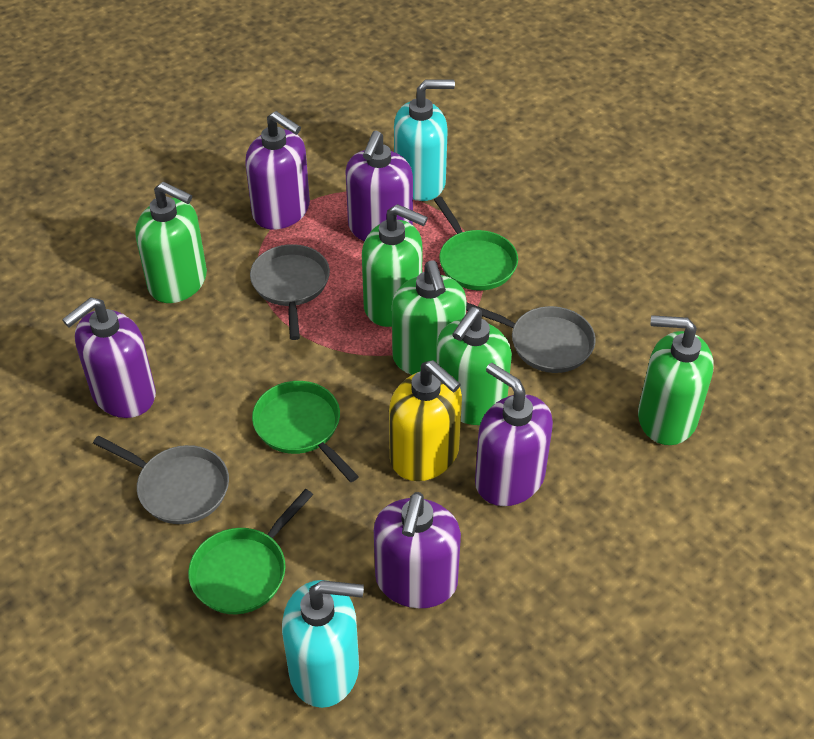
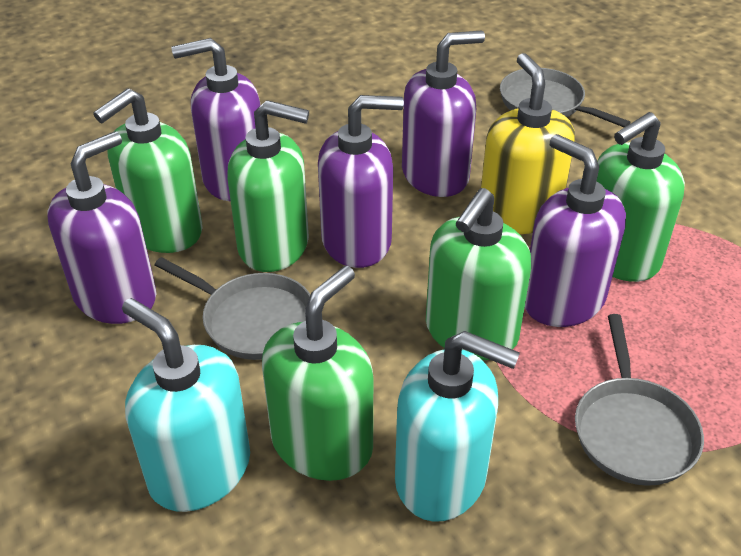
green pan: 3 -> 0

